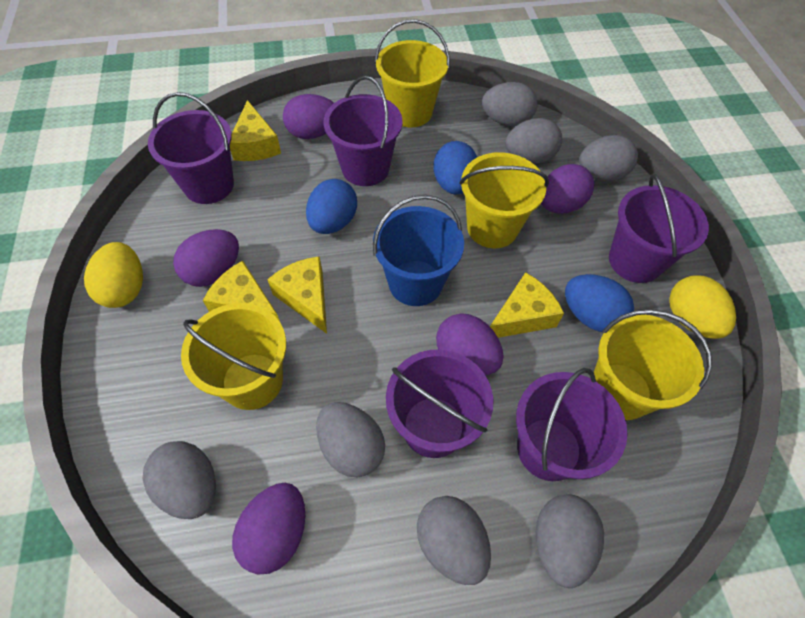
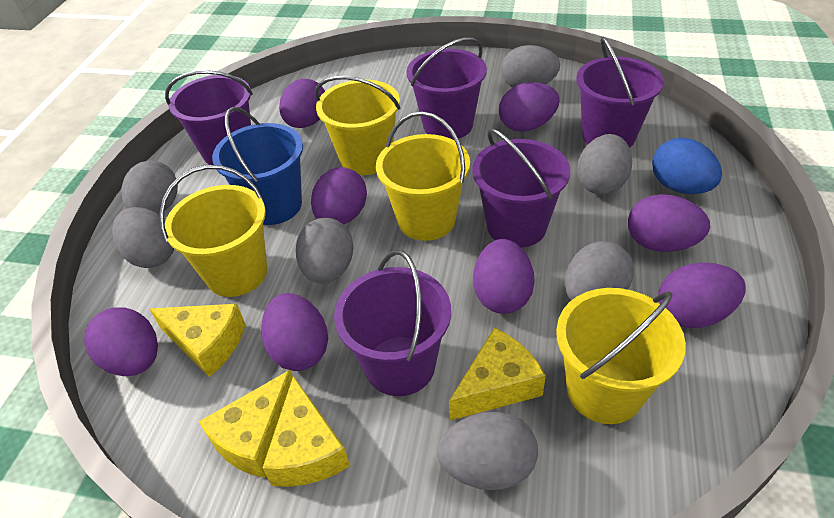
blue egg: 3 -> 1
purple egg: 5 -> 8
yellow egg: 2 -> 0

